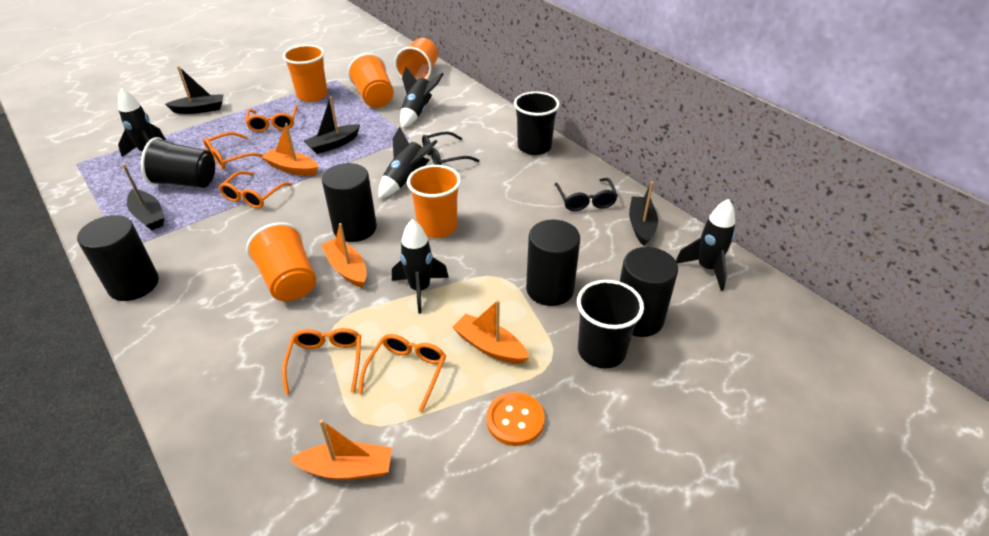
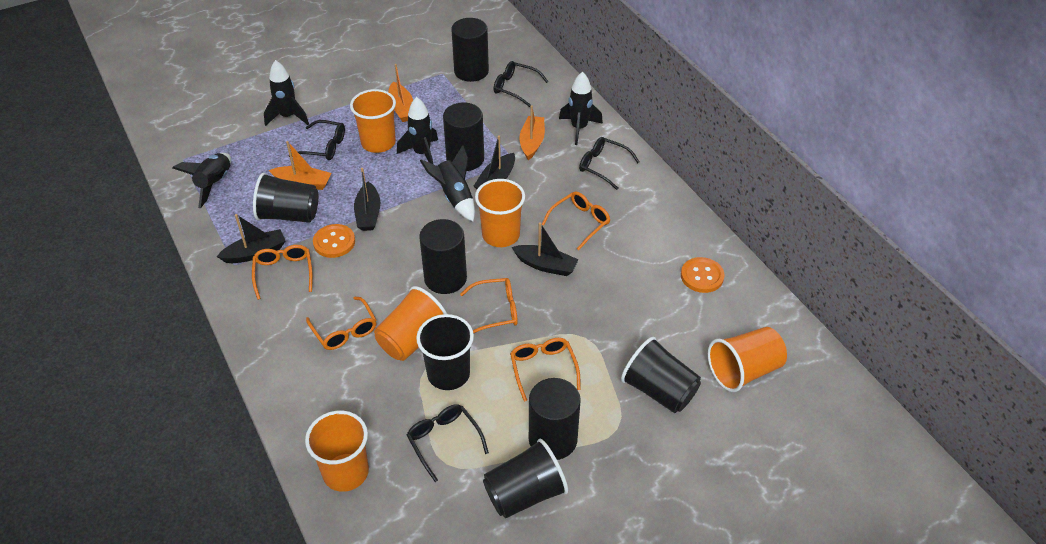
black cup: 3 -> 4
black glasses: 2 -> 4
orange boat: 4 -> 3
orange button: 1 -> 2

